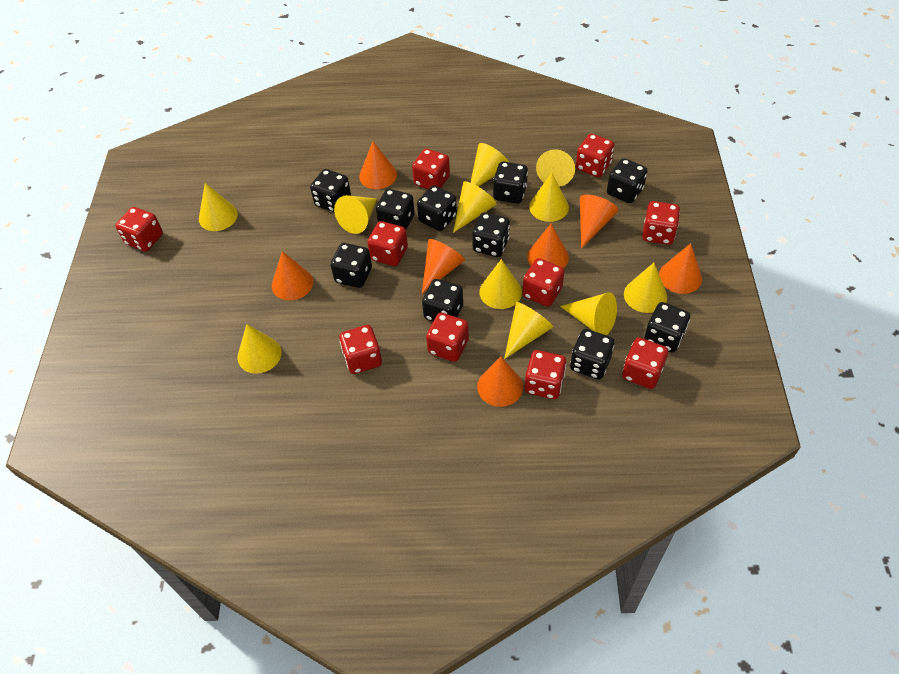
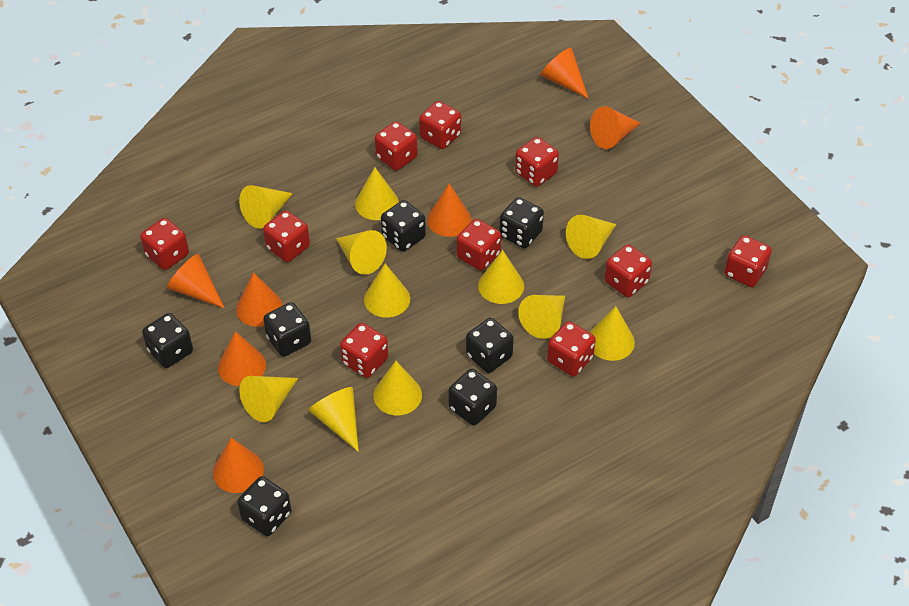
black dice: 10 -> 7

